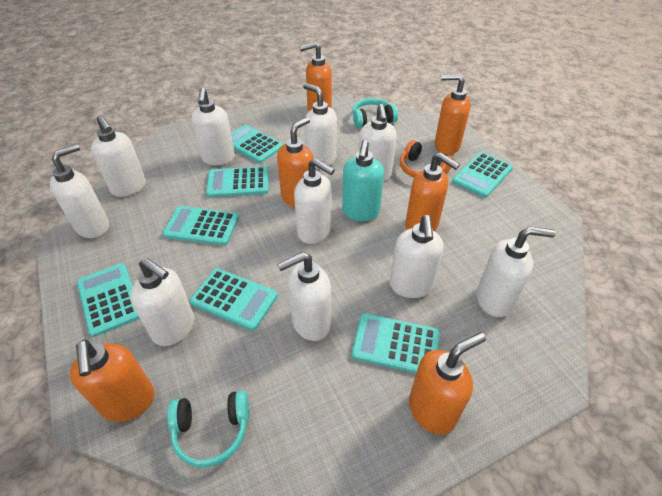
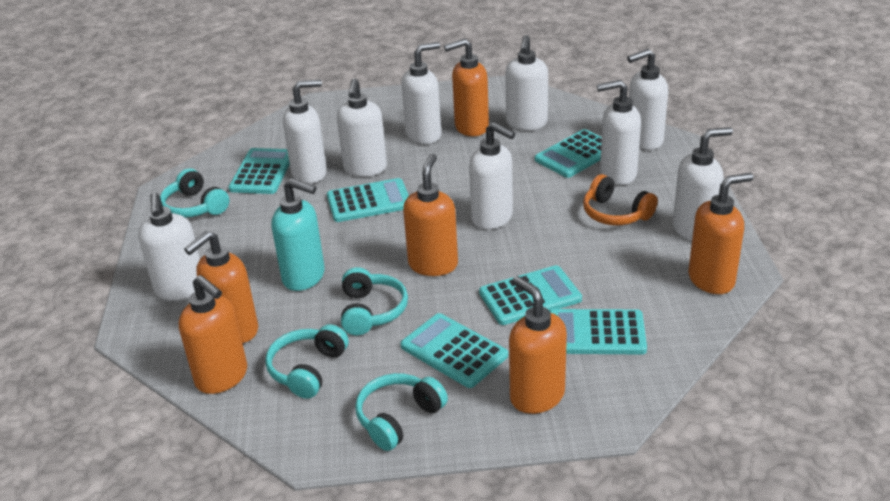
turquoise calculator: 7 -> 6
turquoise headphones: 2 -> 4
white soap dispenser: 10 -> 9

